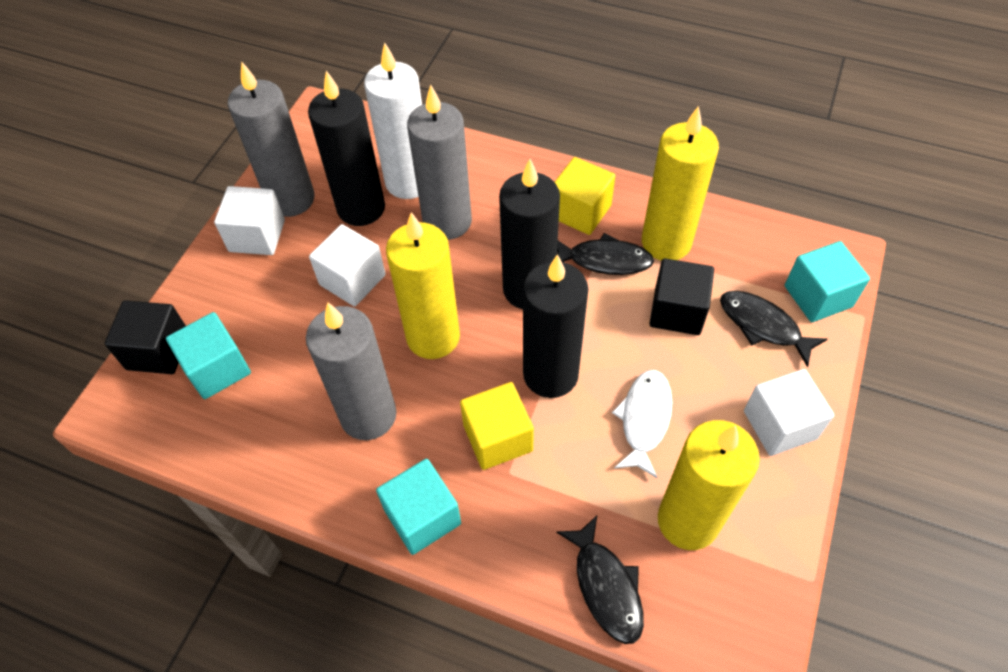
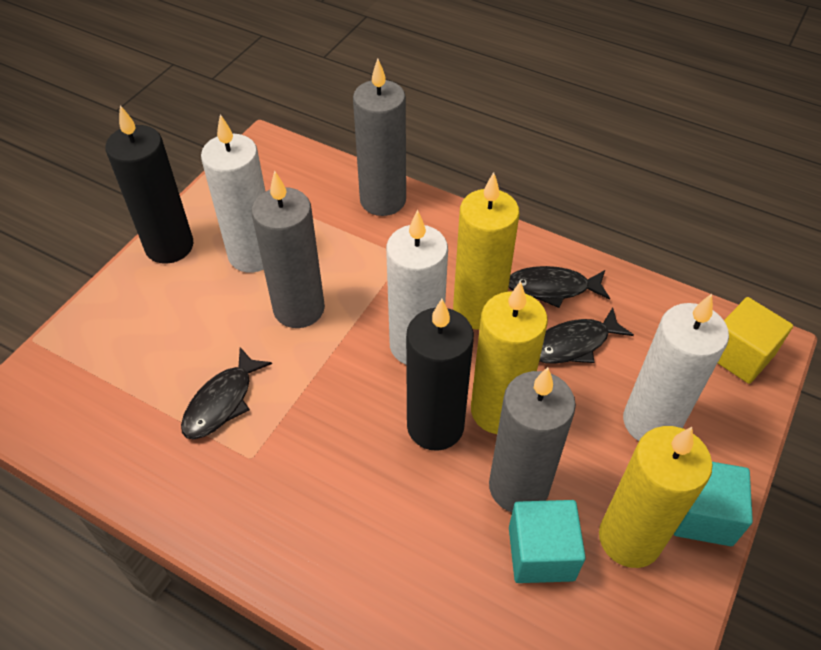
black candle: 3 -> 2
black cube: 2 -> 0
turquoise cube: 3 -> 2
white candle: 1 -> 3
white cube: 3 -> 0
white fish: 1 -> 0
yellow cube: 2 -> 1

